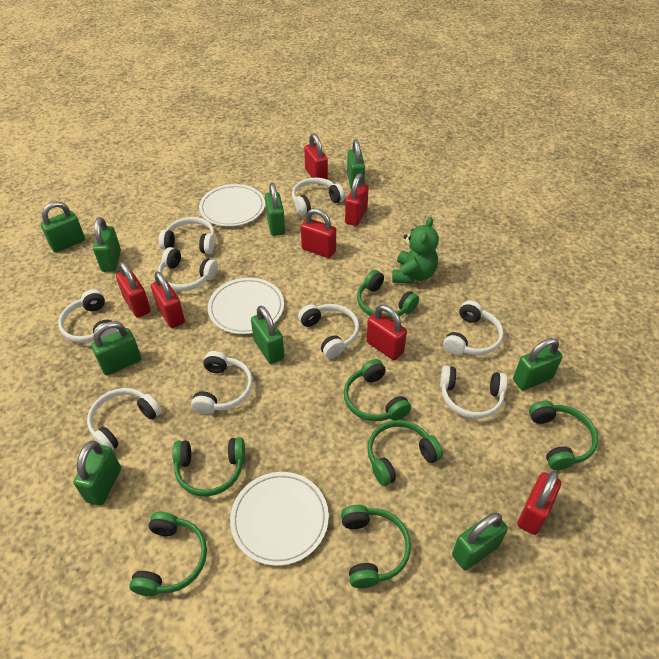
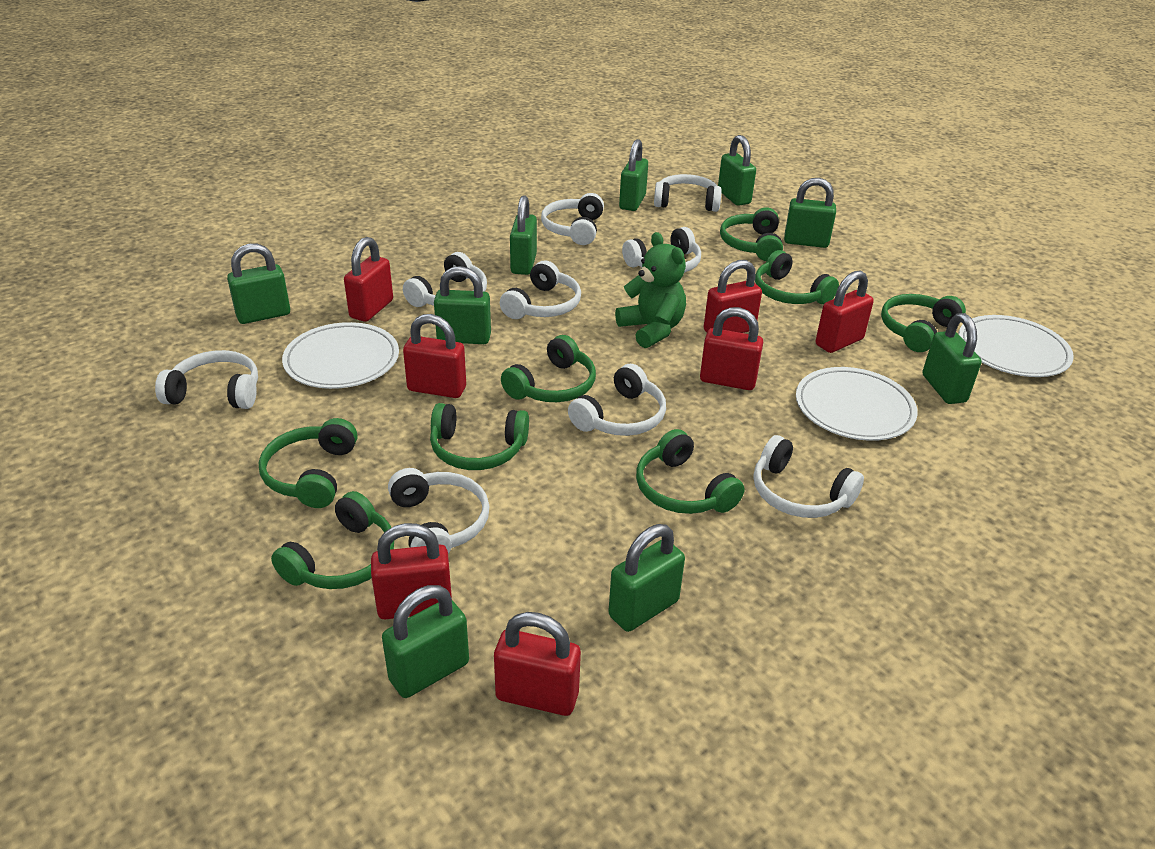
green headphones: 7 -> 8

